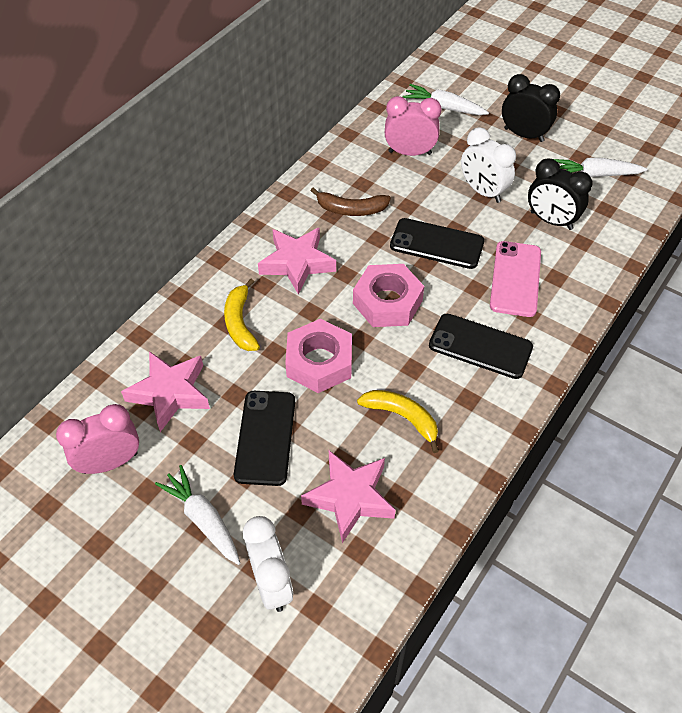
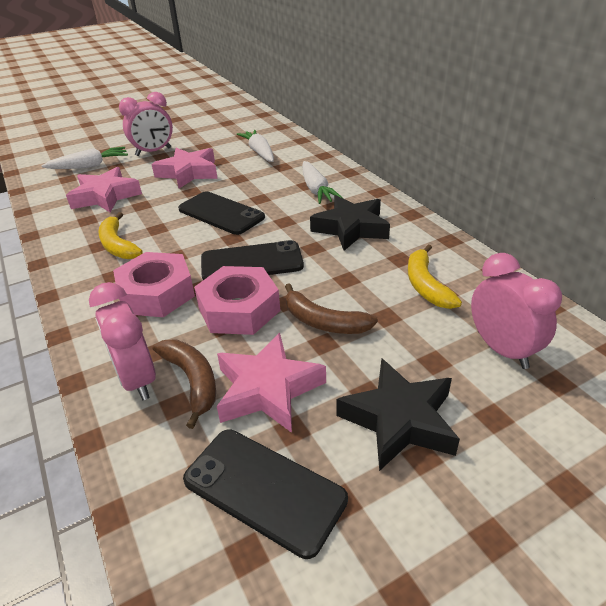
black clock: 2 -> 0
black star: 0 -> 2
brown banana: 1 -> 2
pink clock: 2 -> 3
pink phone: 1 -> 0
white clock: 2 -> 0

